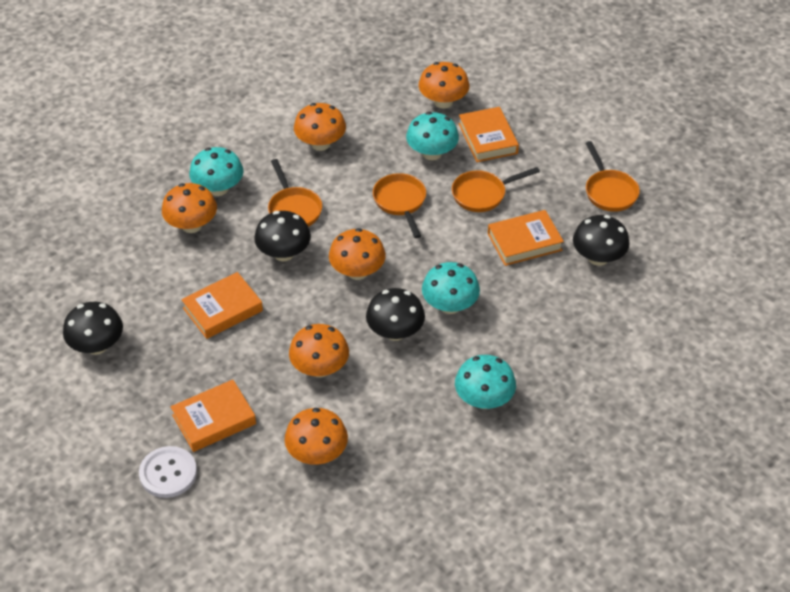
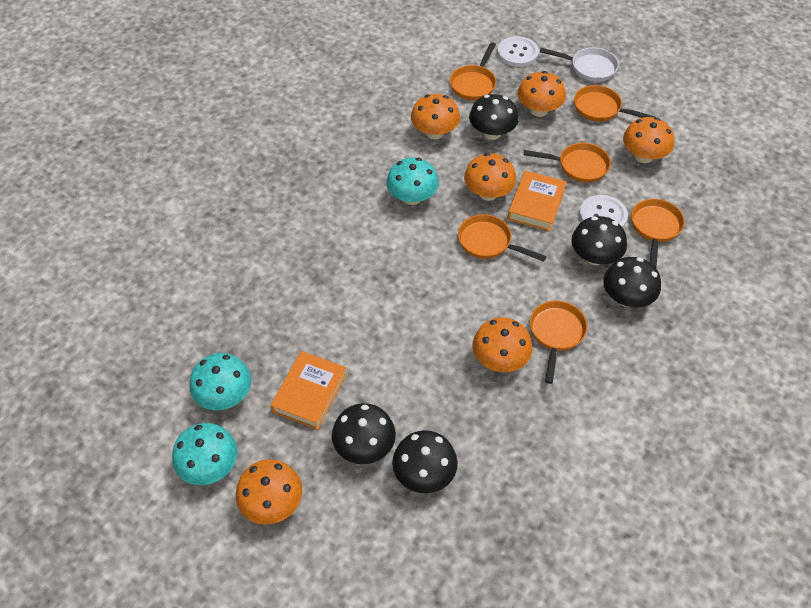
black mushroom: 4 -> 5
orange book: 4 -> 2
orange pan: 4 -> 6
turquoise mushroom: 4 -> 3
white button: 1 -> 2
white pan: 0 -> 1

